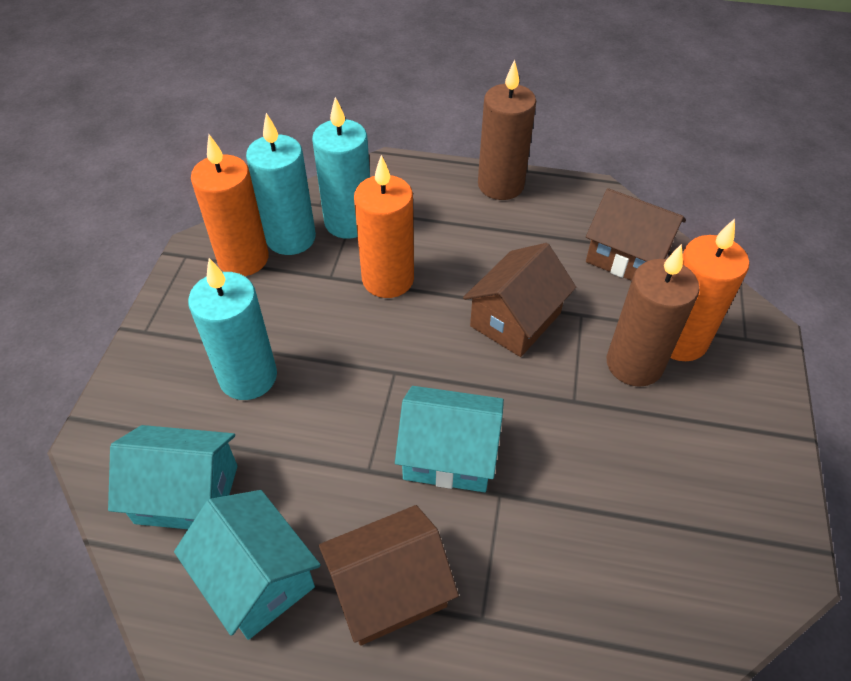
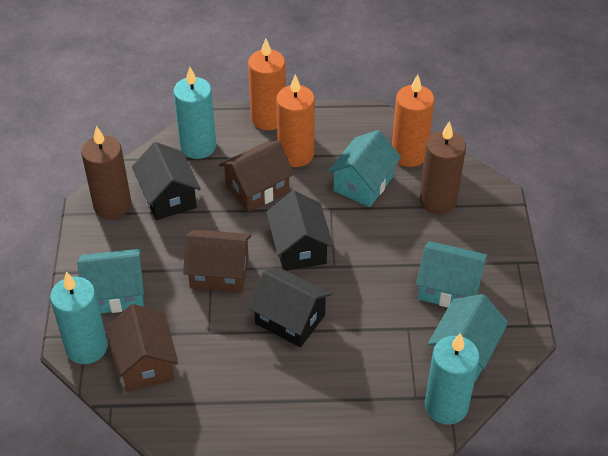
black house: 0 -> 3
turquoise house: 3 -> 4

